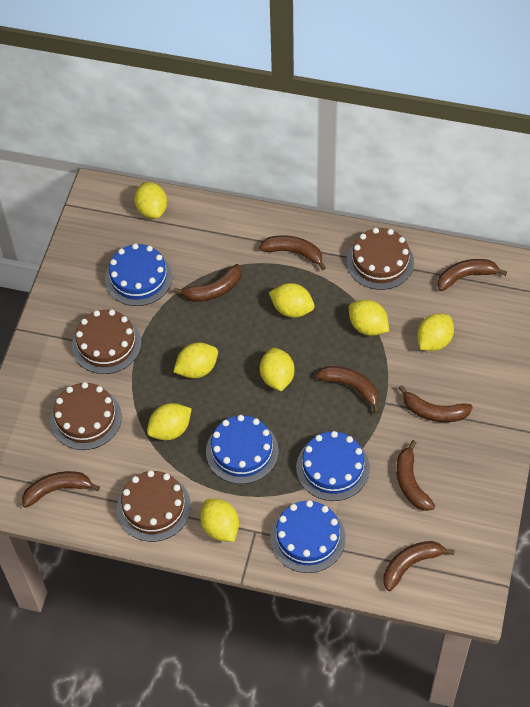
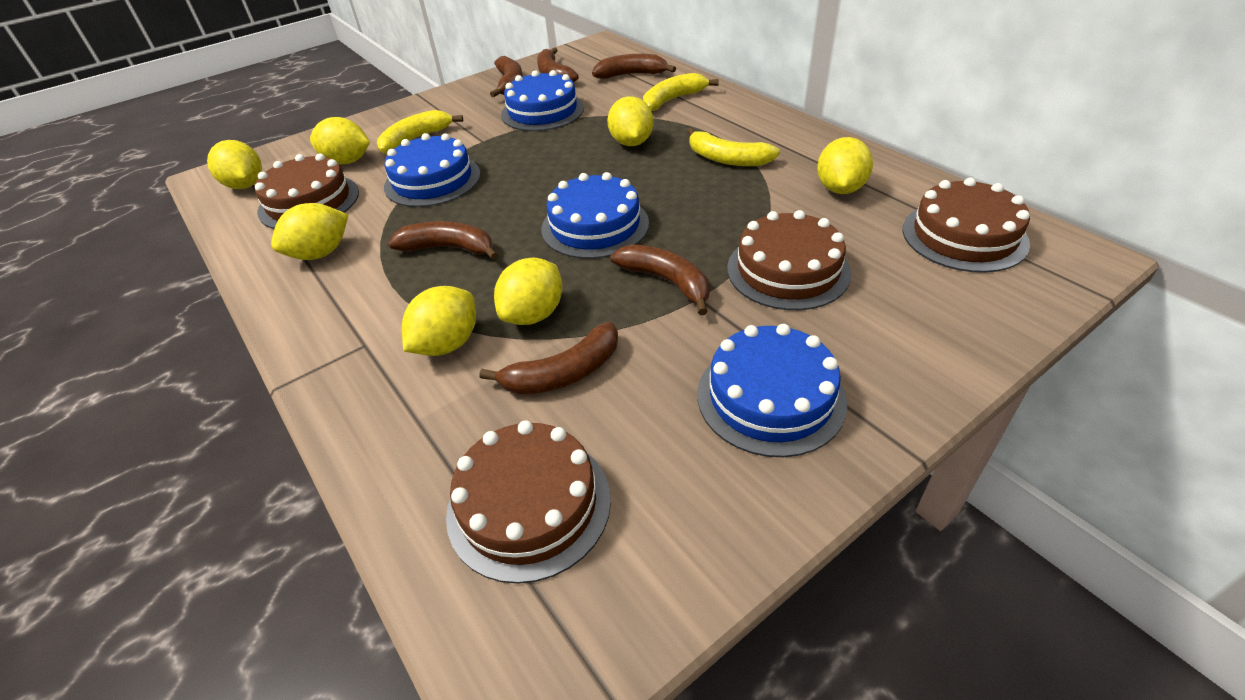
brown banana: 8 -> 6
yellow banana: 0 -> 3
yellow lemon: 8 -> 7

